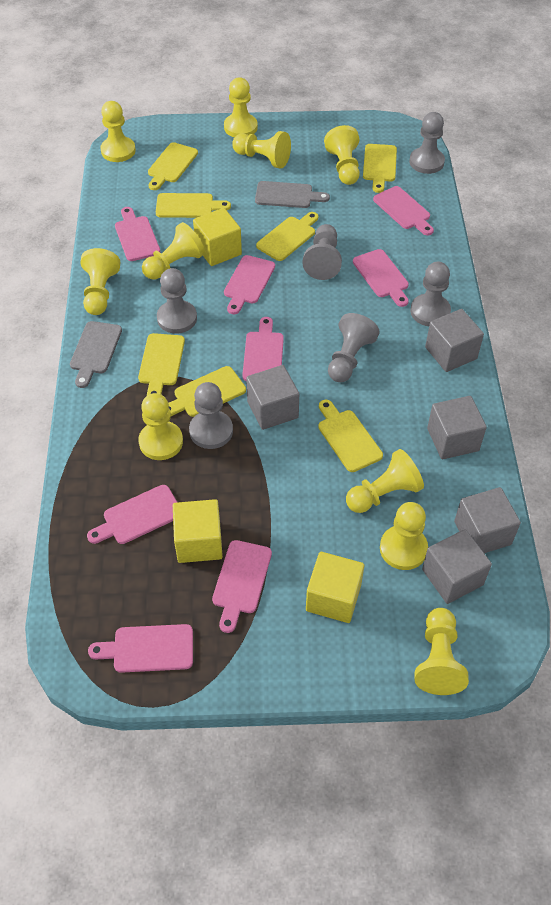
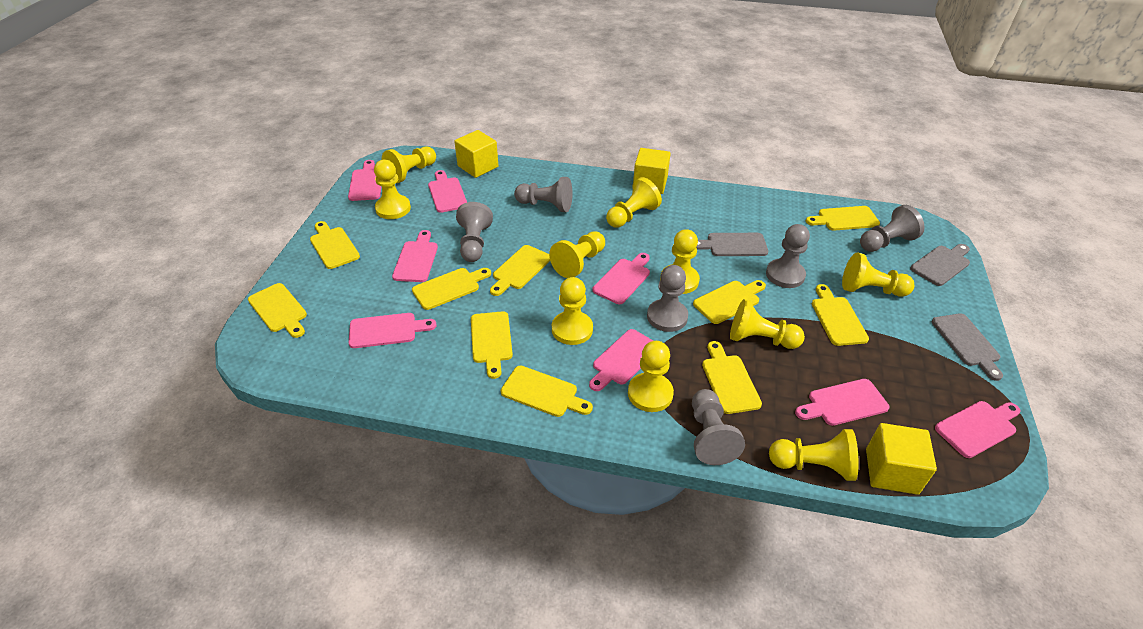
grey cube: 5 -> 0
grey cutting board: 2 -> 3
yellow cutting board: 7 -> 10

